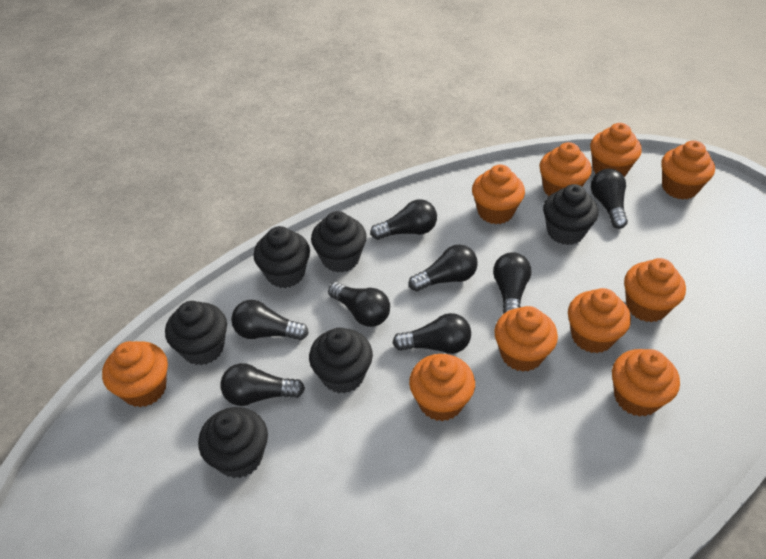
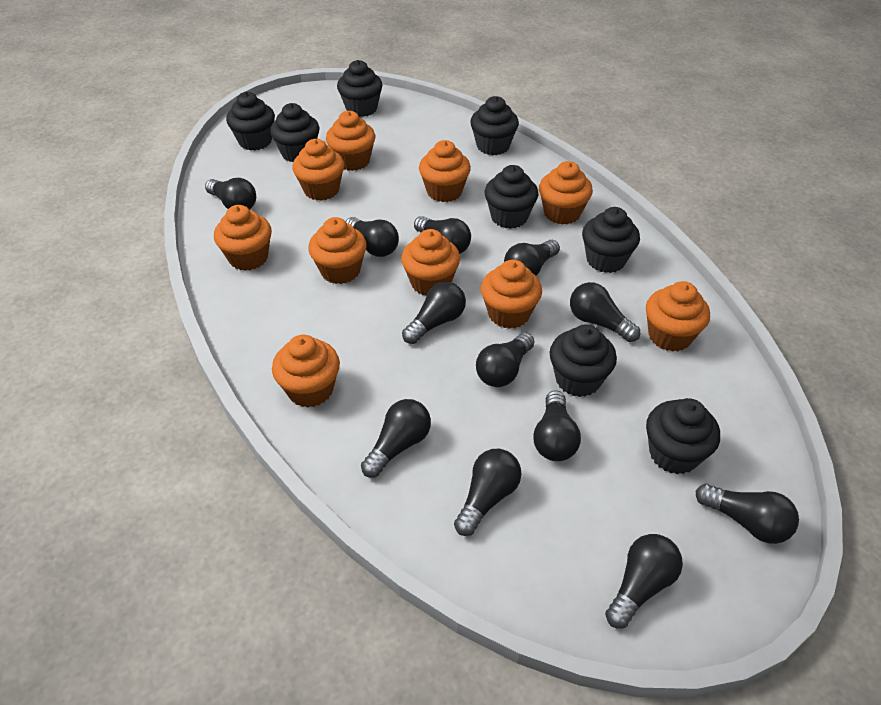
black cupcake: 6 -> 8
black light bulb: 8 -> 12

